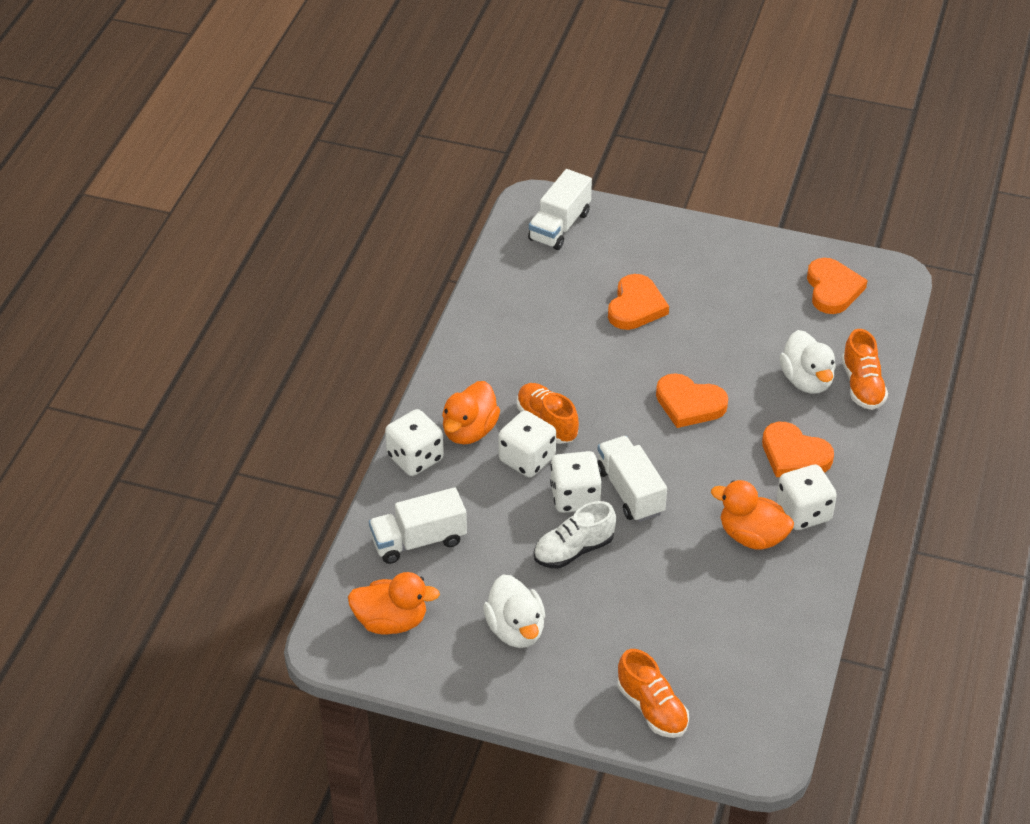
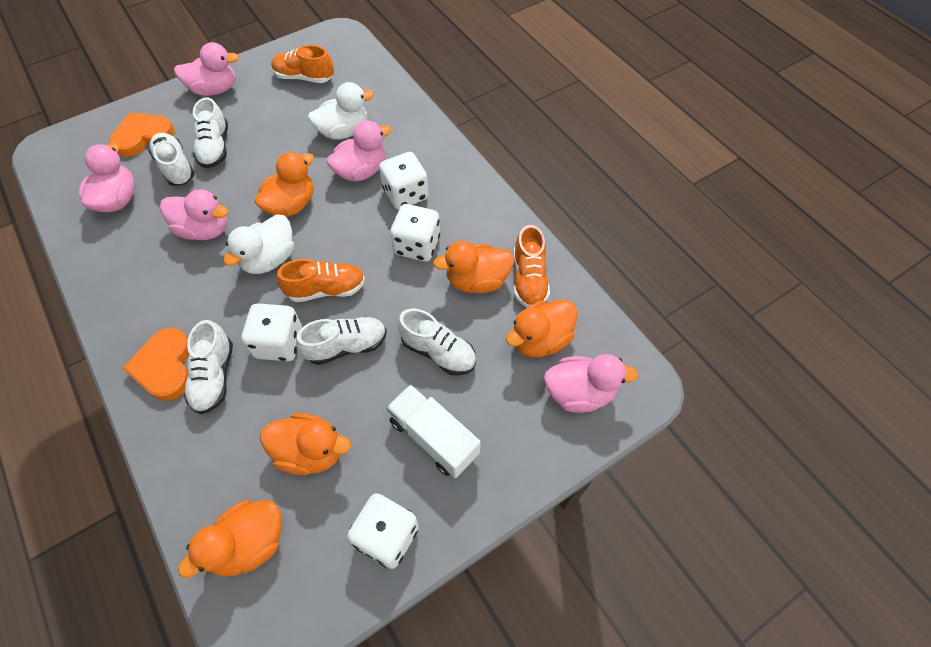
orange duck: 3 -> 5
orange heart: 4 -> 2
pink duck: 0 -> 5
white shoe: 1 -> 5
white truck: 3 -> 1

